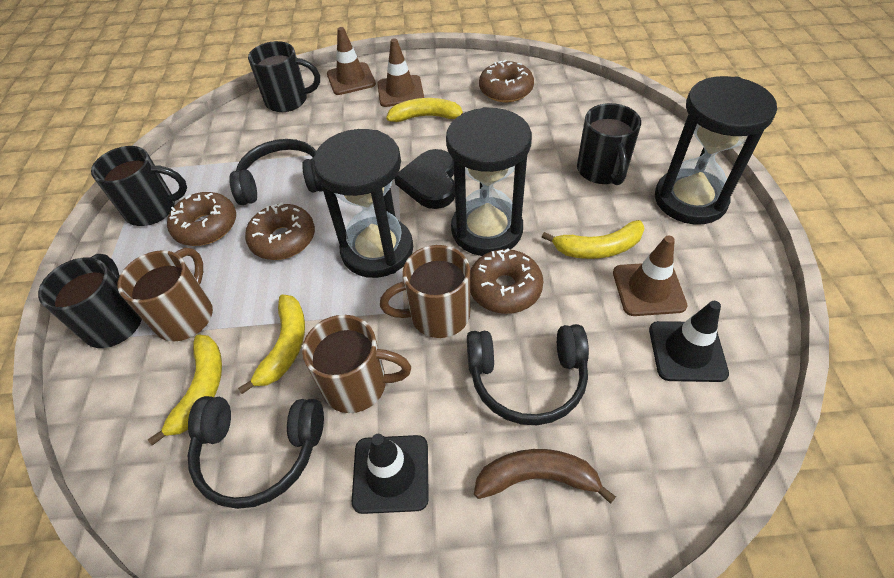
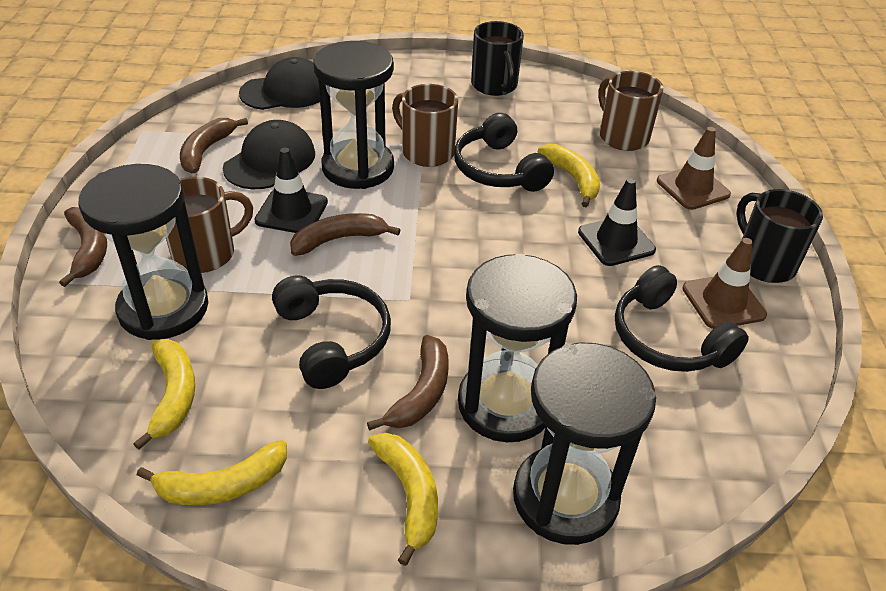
black cap: 0 -> 2
black heart: 1 -> 0
black hourglass: 3 -> 4
black mug: 4 -> 2
brown banana: 1 -> 4
brown donut: 4 -> 0
brown traffic cone: 3 -> 2

